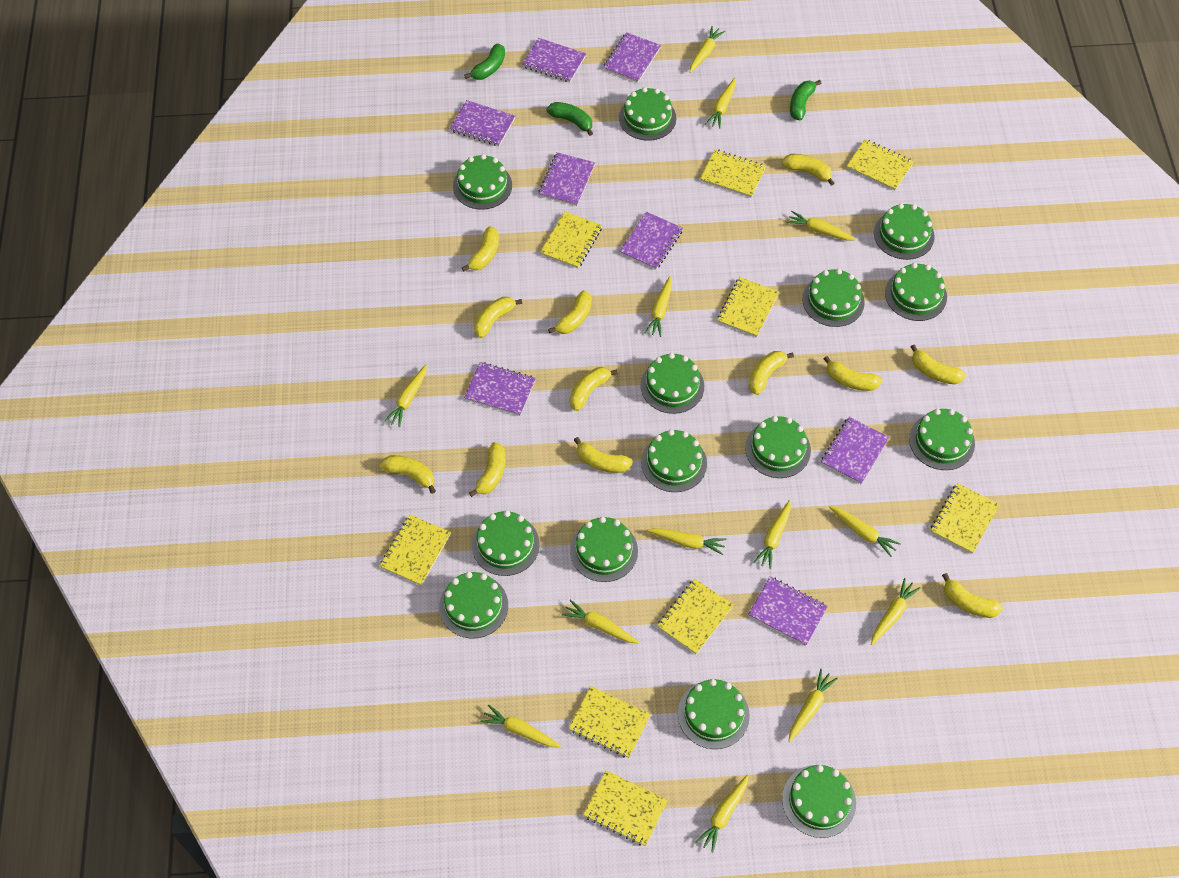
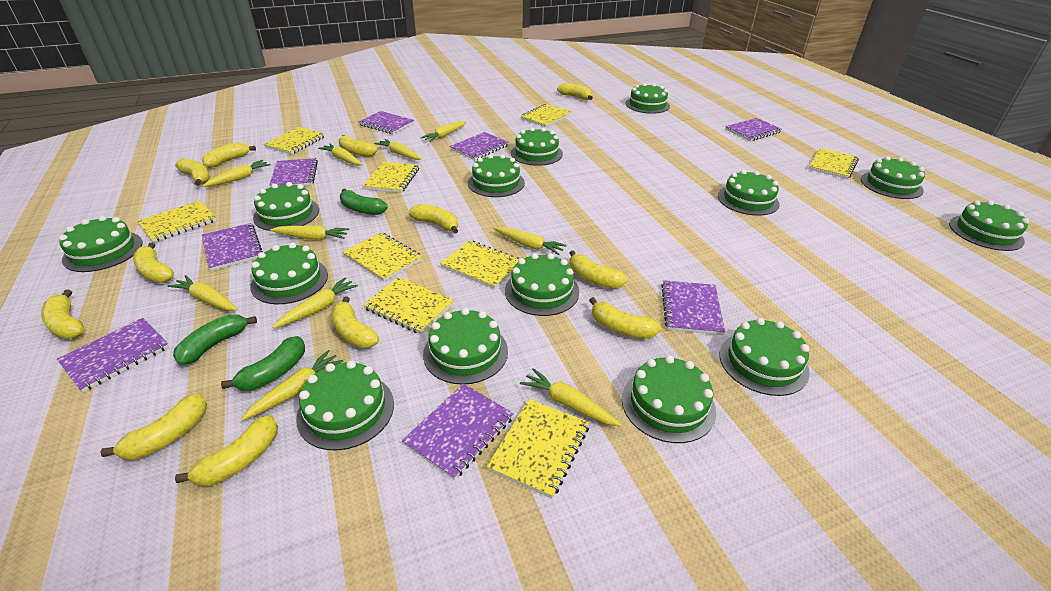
yellow carrot: 13 -> 10

